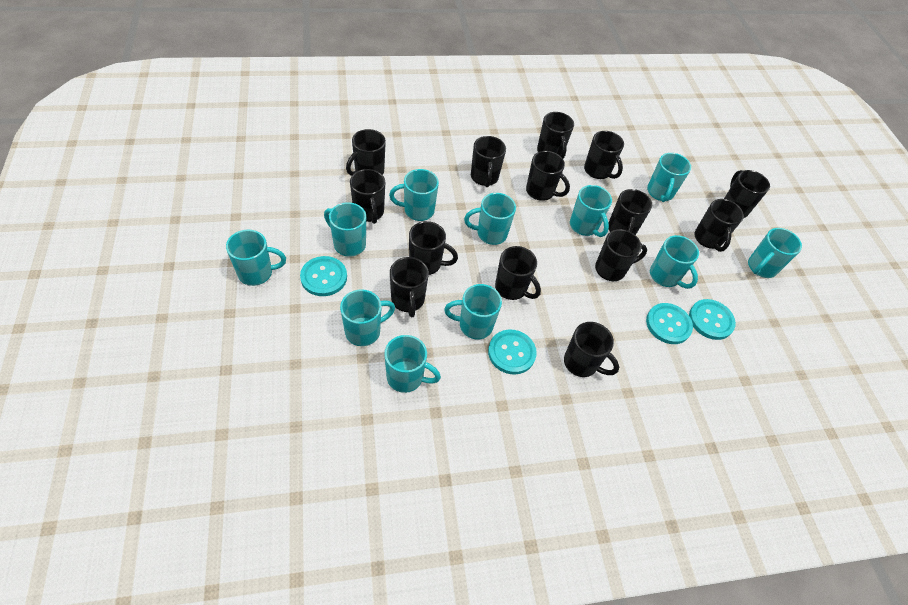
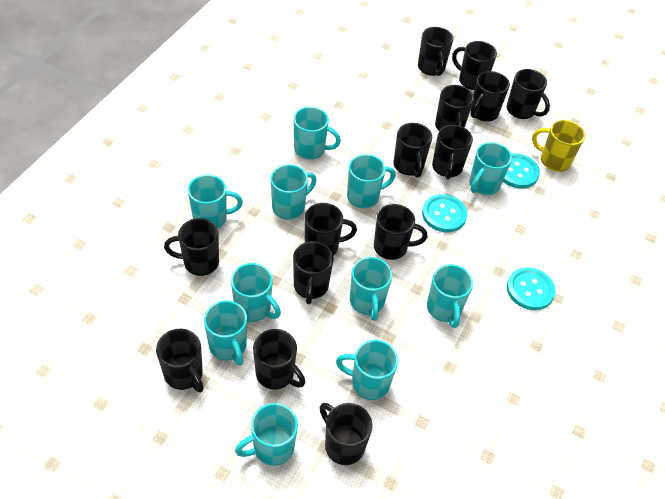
turquoise button: 4 -> 3
yellow mug: 0 -> 1

